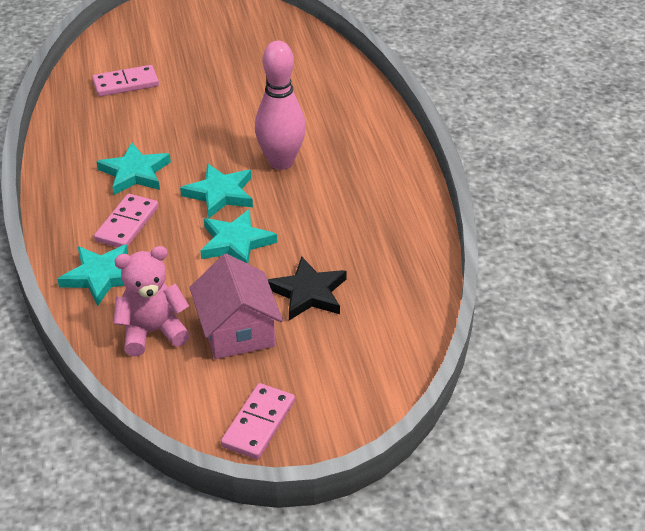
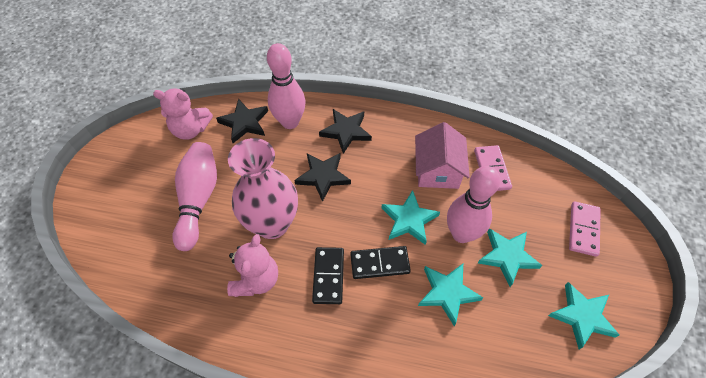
black domino: 0 -> 2
black star: 1 -> 3
pink bowling pin: 1 -> 3
pink domino: 3 -> 2
pink teddy bear: 1 -> 2
pink vase: 0 -> 1

